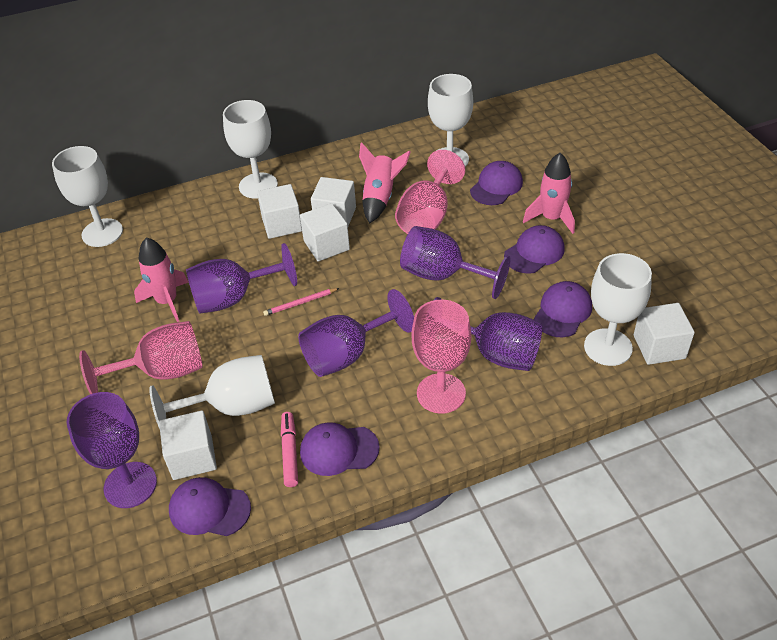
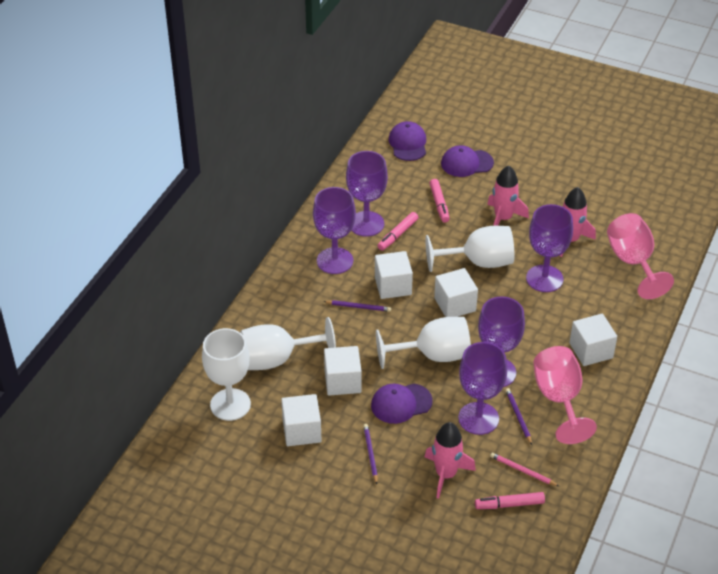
pink goblet: 3 -> 2
pink marker: 1 -> 3
purple cap: 5 -> 3
purple pencil: 0 -> 3
white goblet: 5 -> 4

